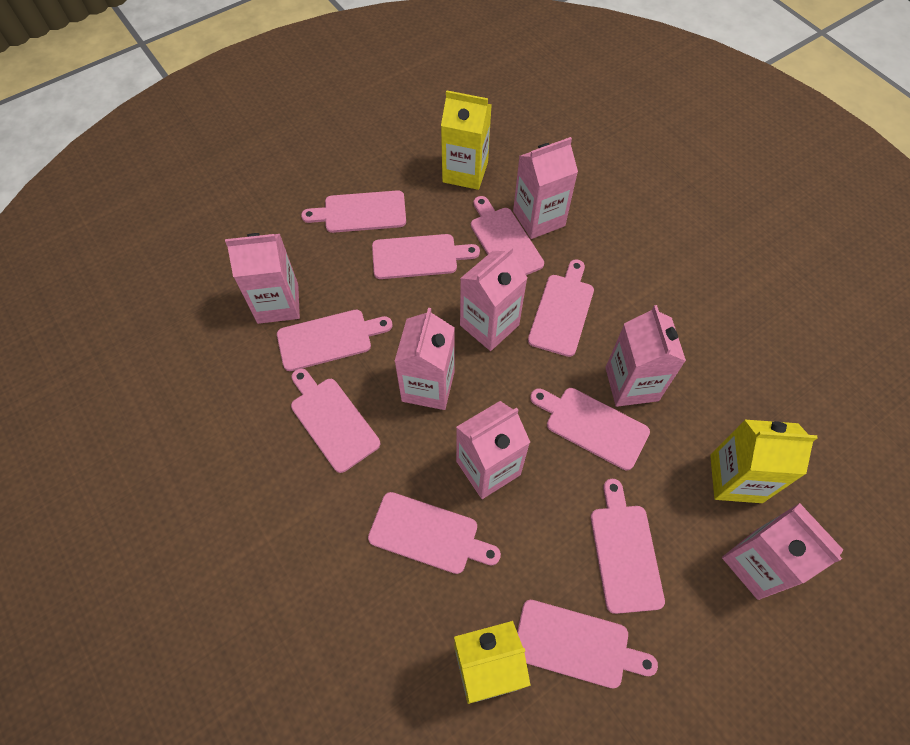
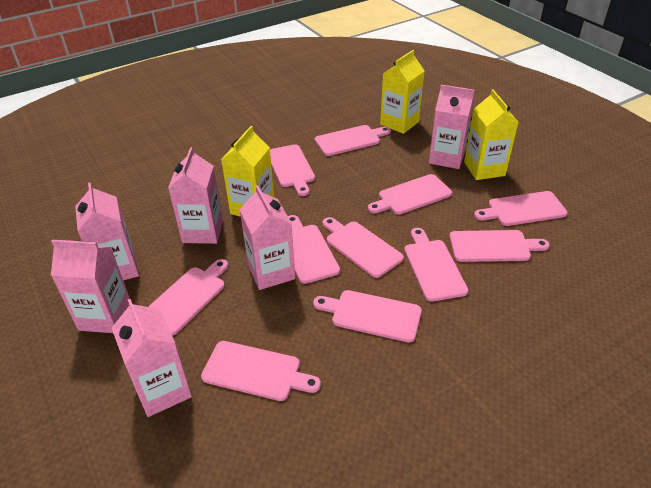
pink carton: 7 -> 6
pink cutting board: 10 -> 11

